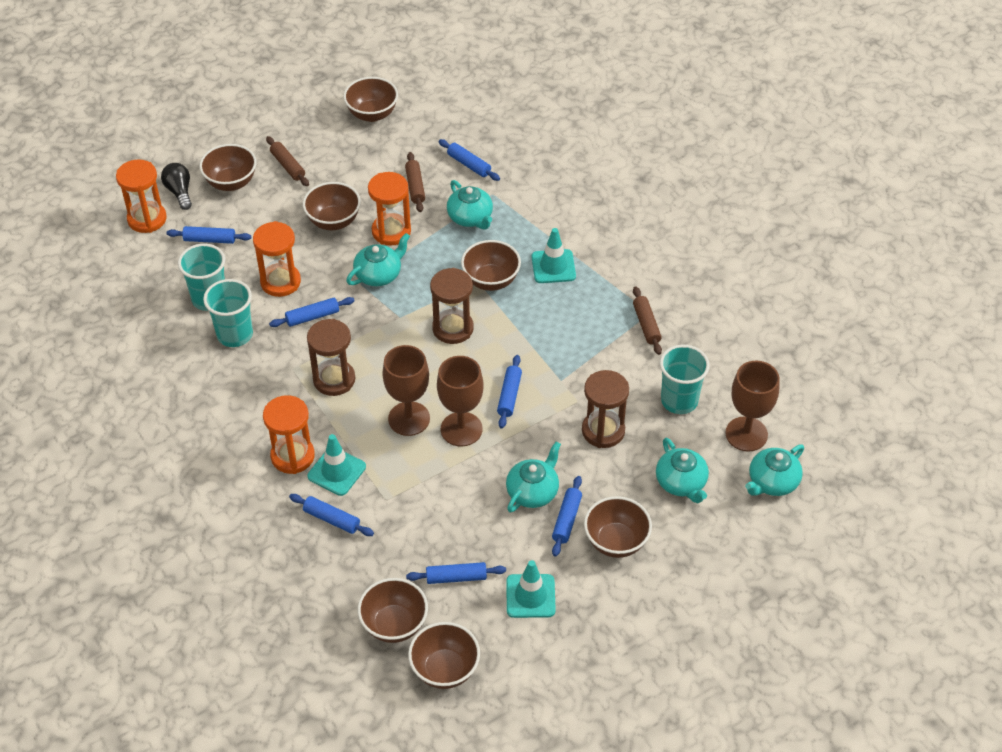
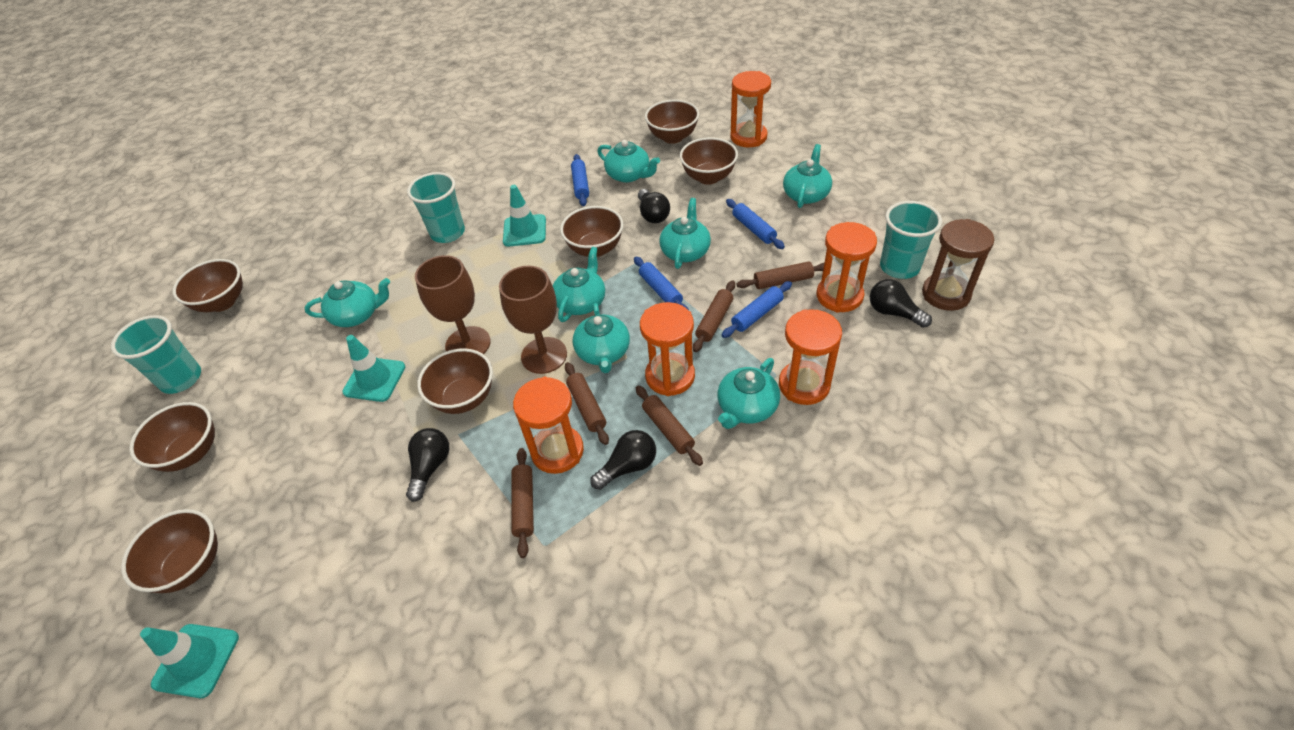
black light bulb: 1 -> 4
blue rolling pin: 7 -> 4
brown goblet: 3 -> 2
brown hourglass: 3 -> 1
brown rolling pin: 3 -> 5
orange hourglass: 4 -> 5
turquoise teapot: 5 -> 7

